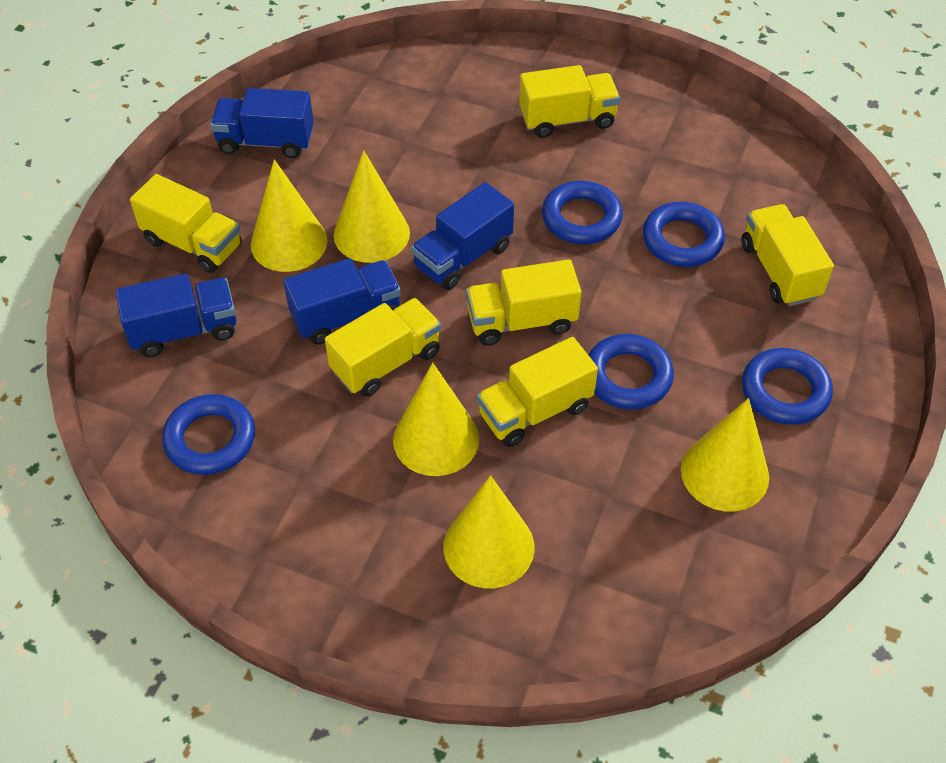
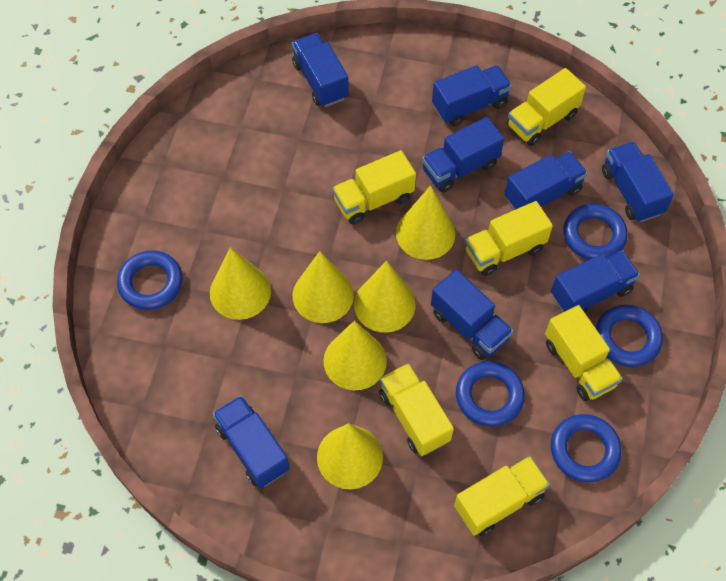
blue truck: 4 -> 8
yellow cone: 5 -> 6

